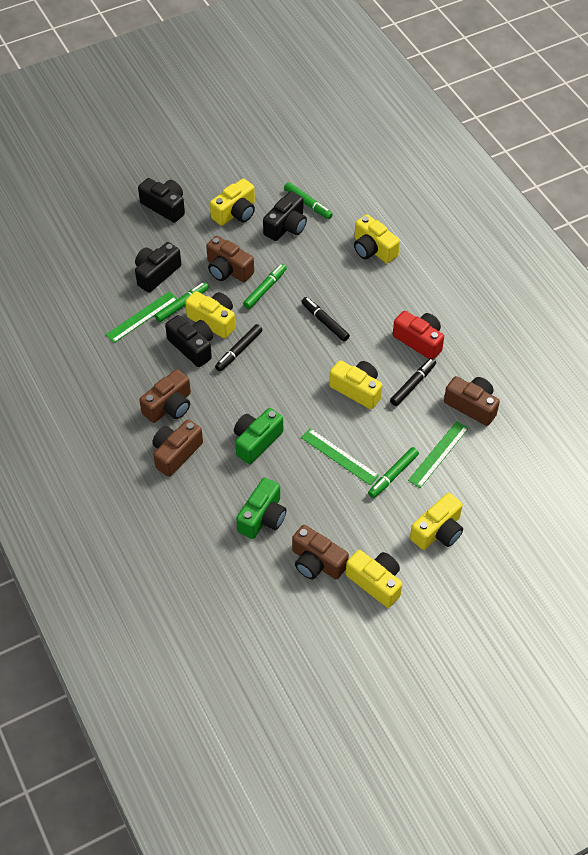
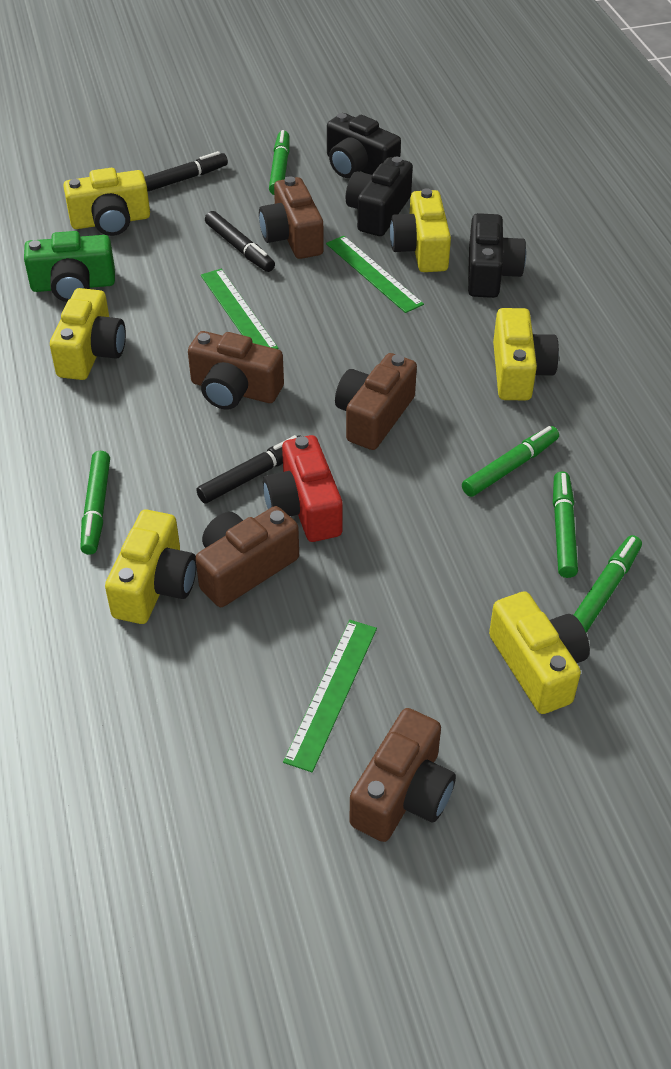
black camera: 4 -> 3
green camera: 2 -> 1
green marker: 4 -> 5

